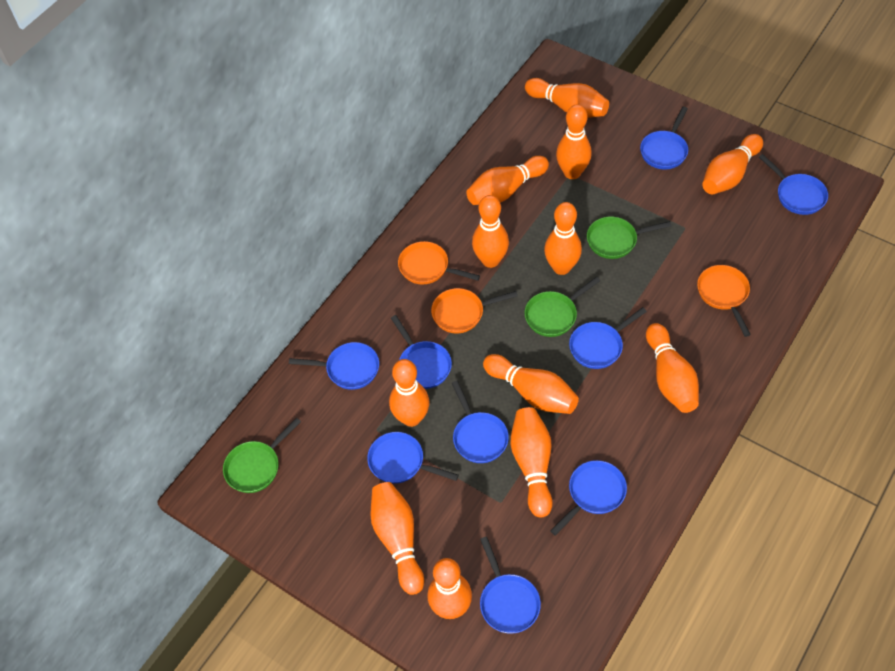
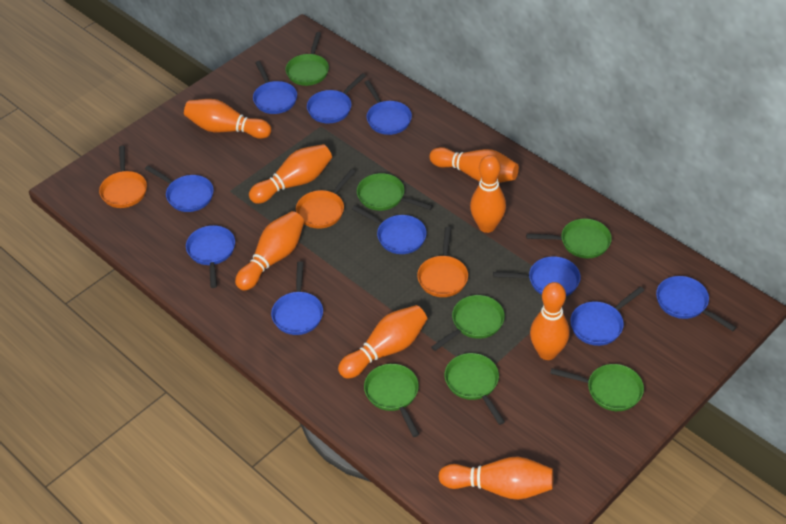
blue pan: 9 -> 10
green pan: 3 -> 7
orange bowling pin: 12 -> 8

